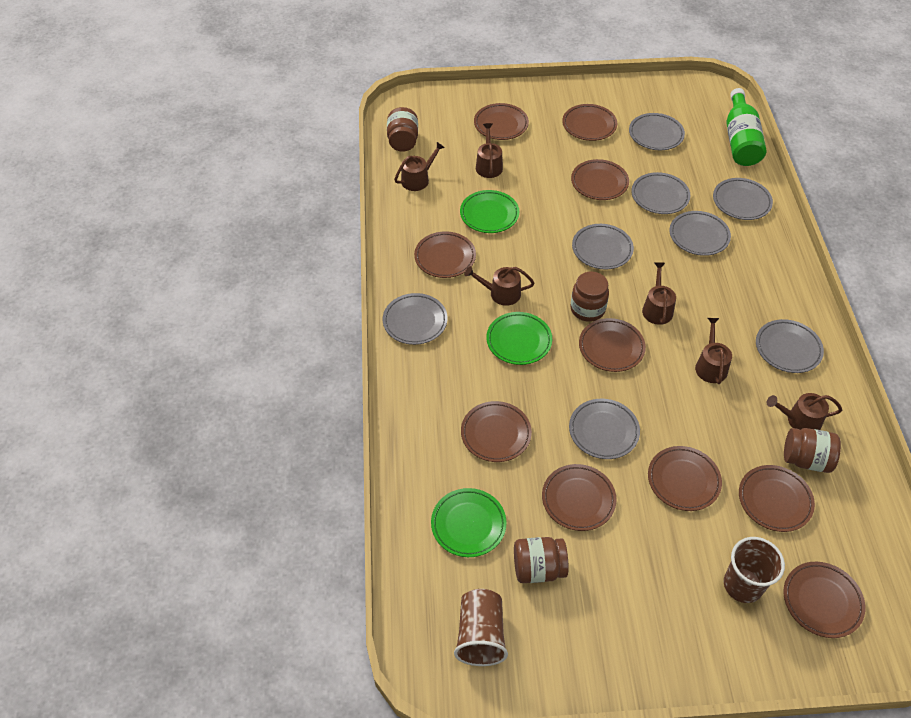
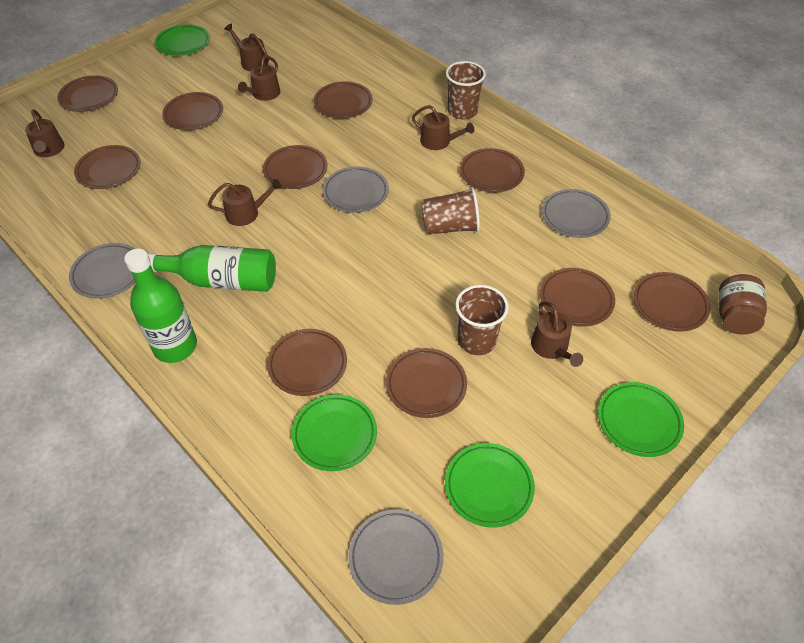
brown cup: 2 -> 3
brown jar: 4 -> 1
green bottle: 1 -> 2
green plate: 3 -> 4
grey plate: 8 -> 4

